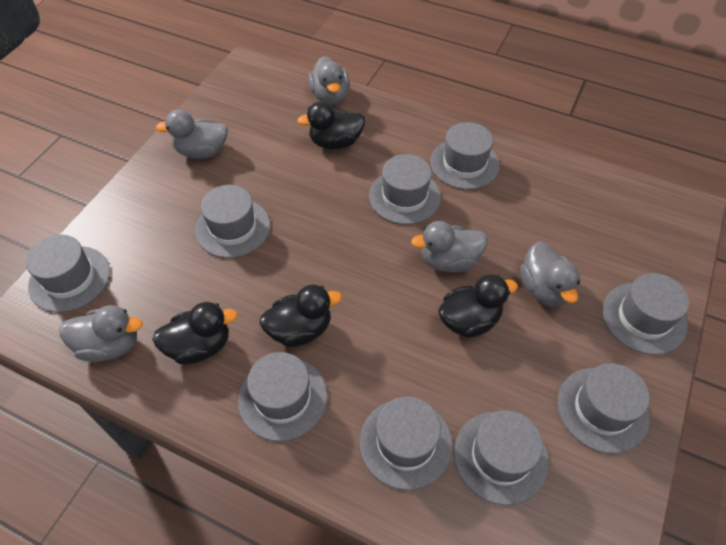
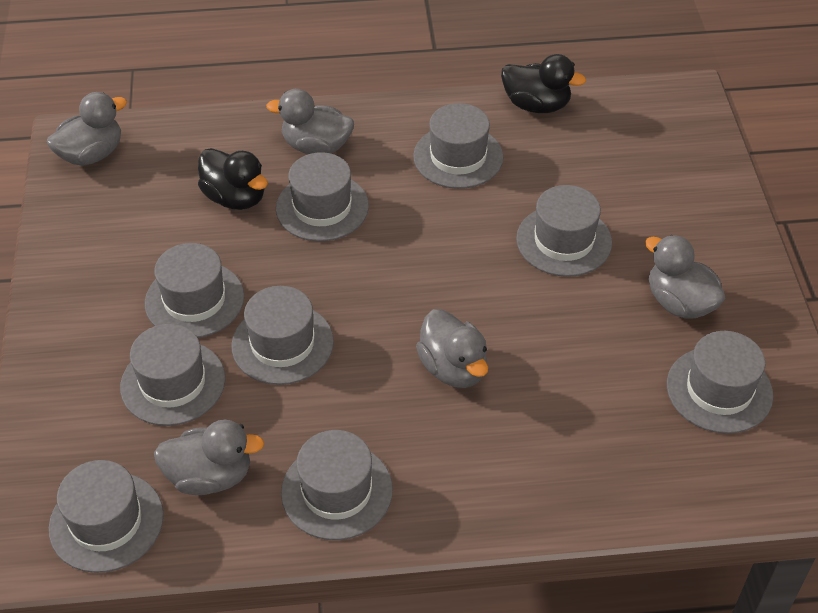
black duck: 4 -> 2

